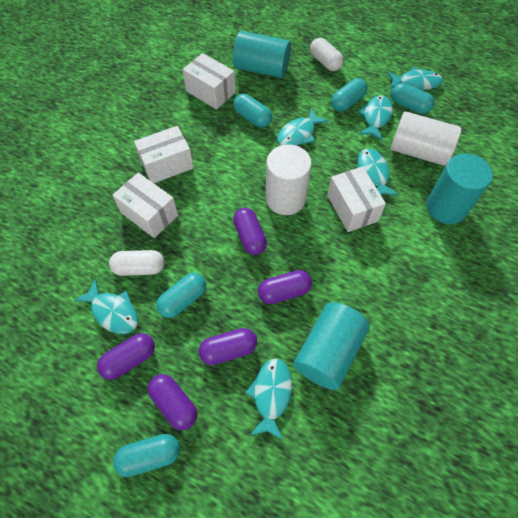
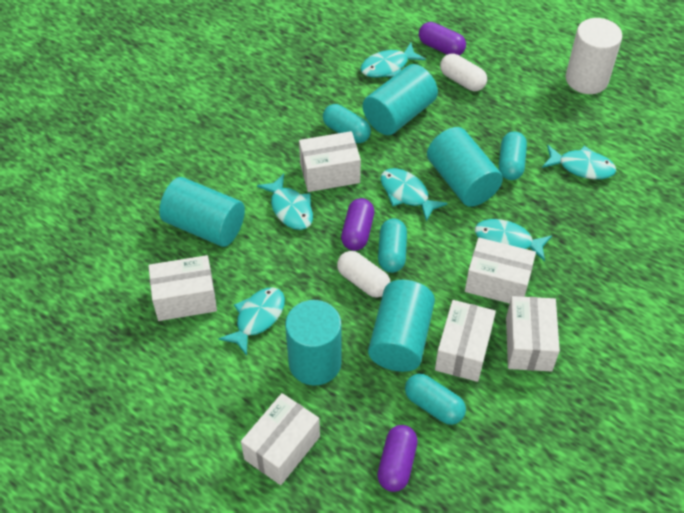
purple capsule: 5 -> 3
turquoise capsule: 5 -> 4
turquoise cylinder: 3 -> 5
white box: 4 -> 6
white cylinder: 2 -> 1

